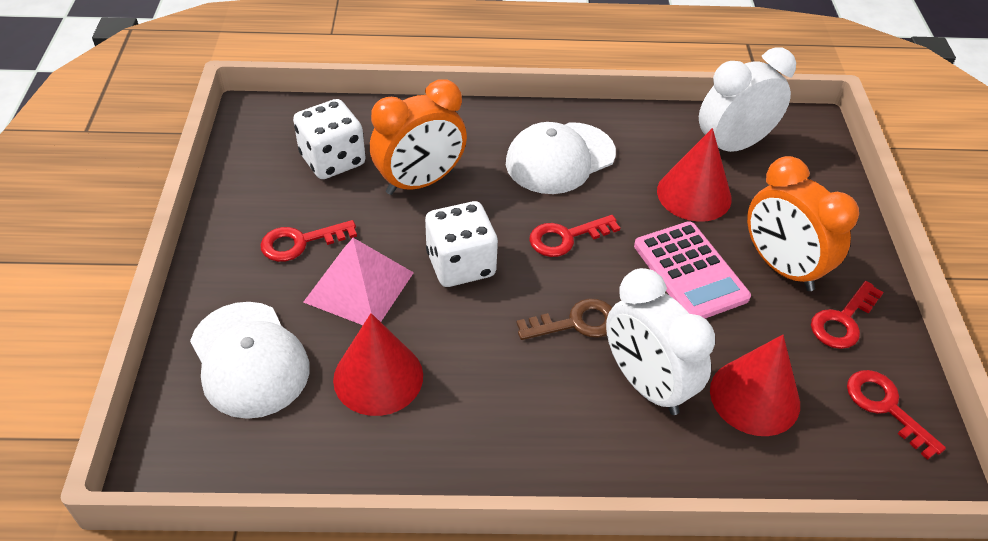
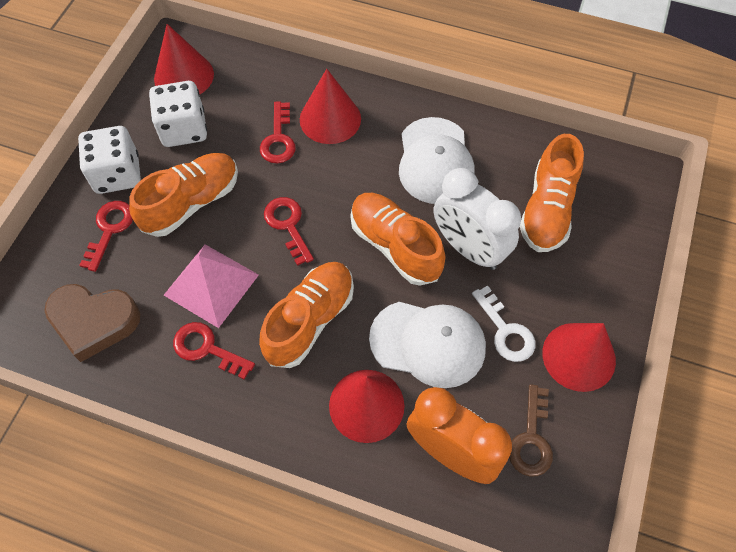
brown heart: 0 -> 1
orange clock: 2 -> 1
orange shoe: 0 -> 4
pink calculator: 1 -> 0
red cone: 3 -> 4
white clock: 2 -> 1
white key: 0 -> 1

